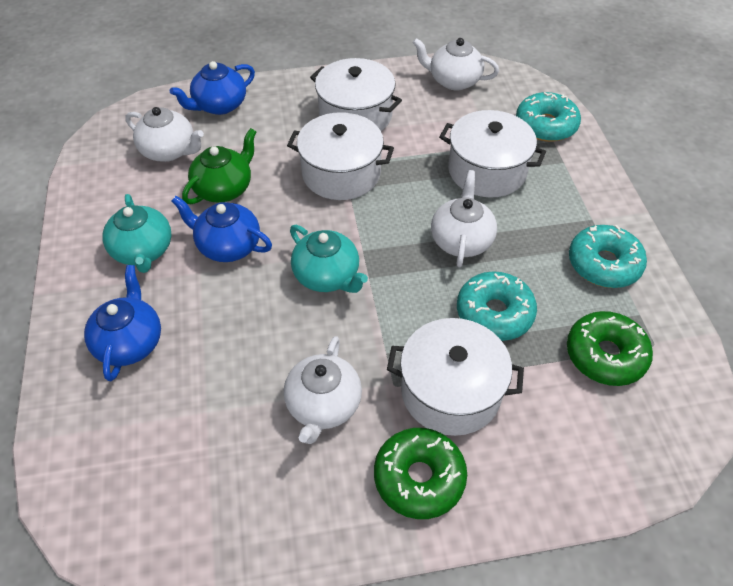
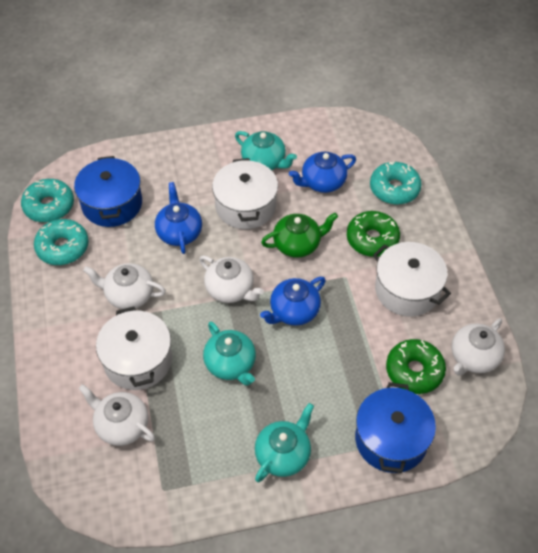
blue pot: 0 -> 2
turquoise teapot: 2 -> 3
white pot: 4 -> 3

